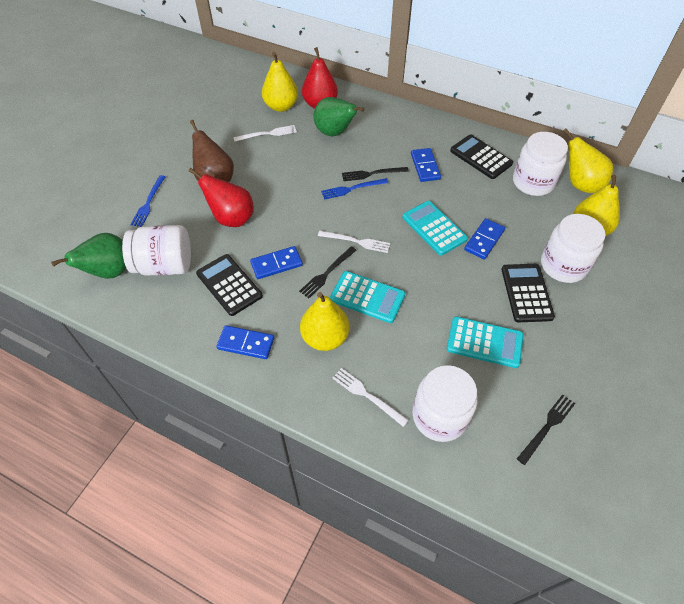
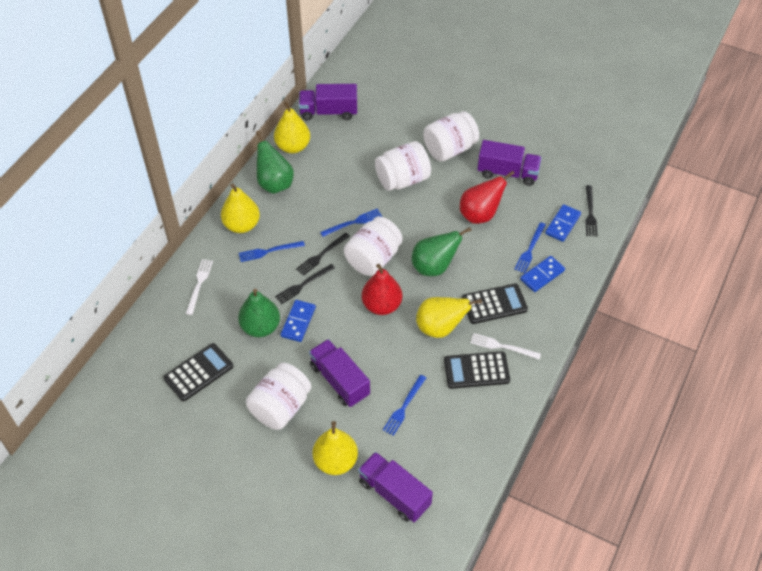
blue domino: 4 -> 3
blue fork: 2 -> 4
brown pear: 1 -> 0
green pear: 2 -> 3
purple truck: 0 -> 4
turquoise calculator: 3 -> 0
white fork: 3 -> 2

